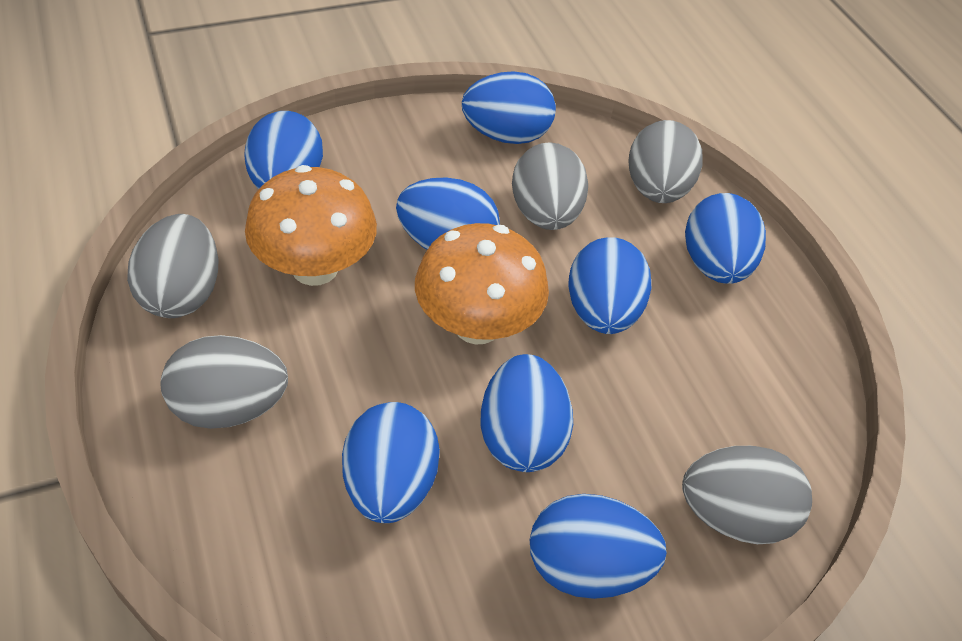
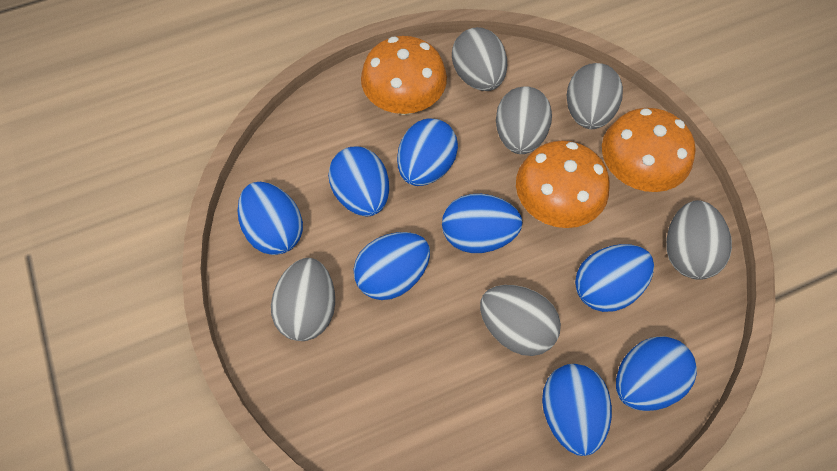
grey egg: 5 -> 6
orange mushroom: 2 -> 3

